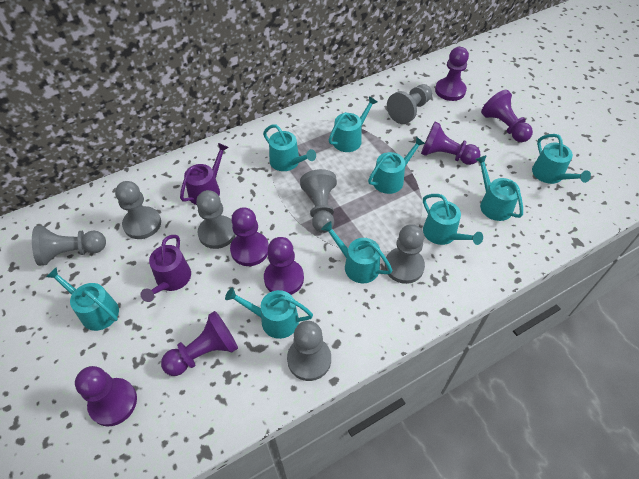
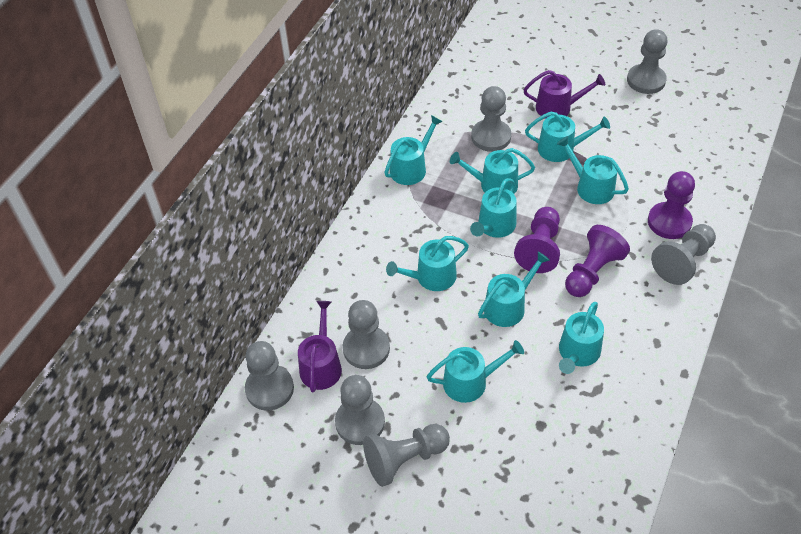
purple pawn: 7 -> 3

